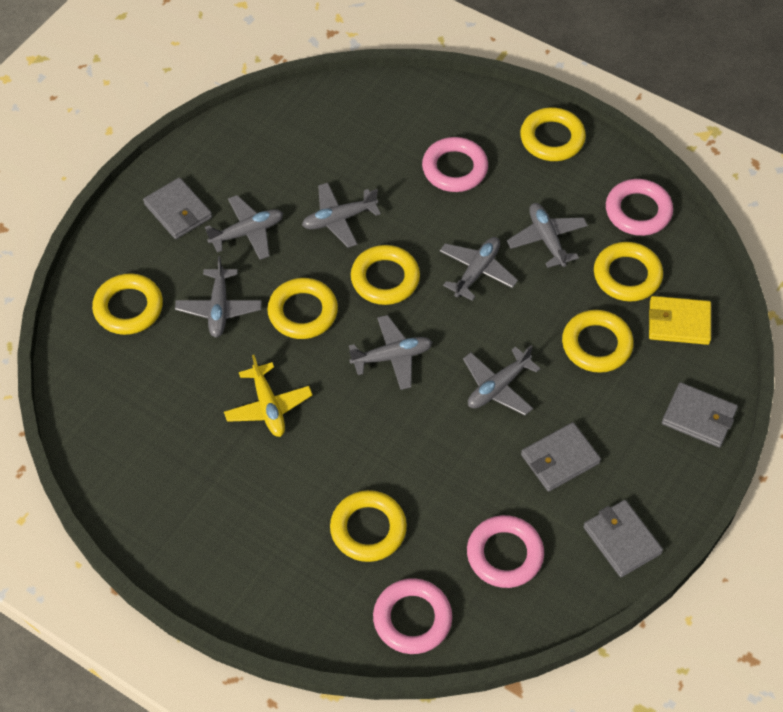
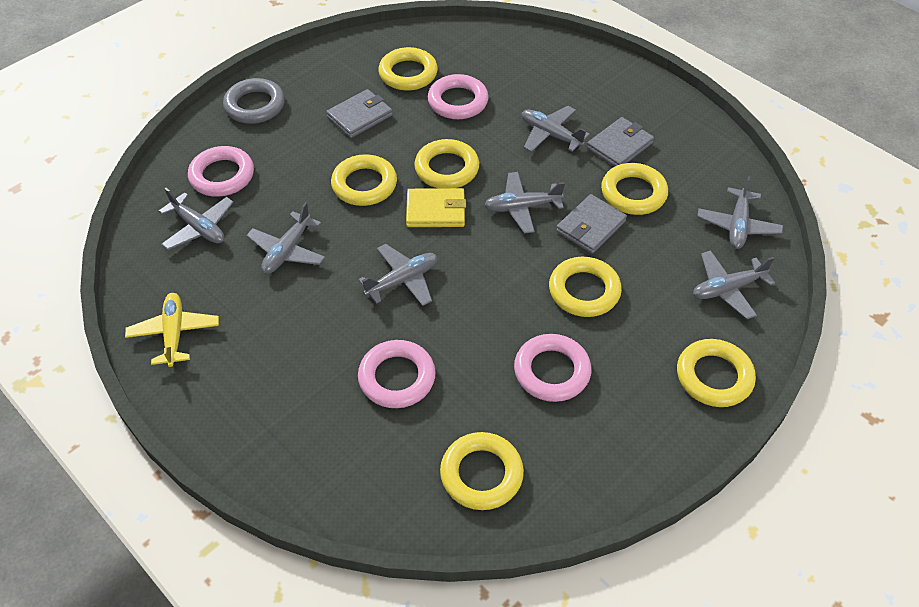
grey ring: 0 -> 1
grey wallet: 4 -> 3

